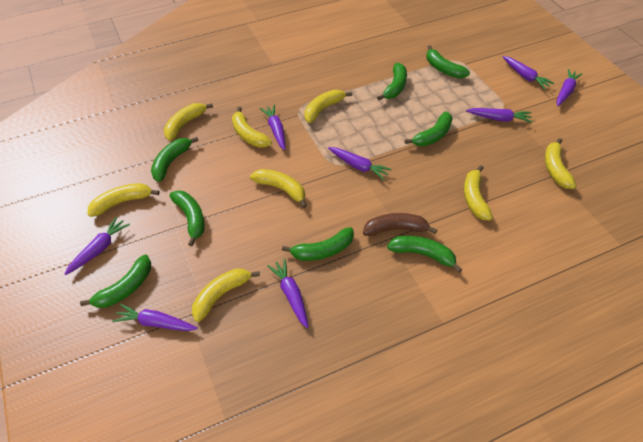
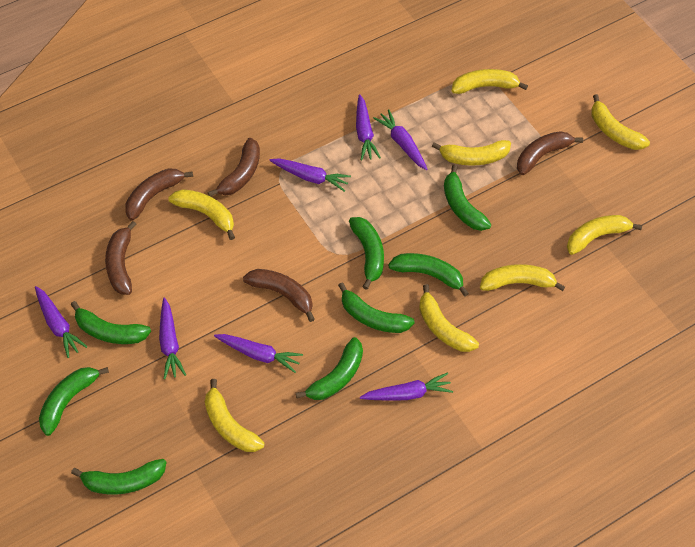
brown banana: 1 -> 5
purple carrot: 8 -> 7

